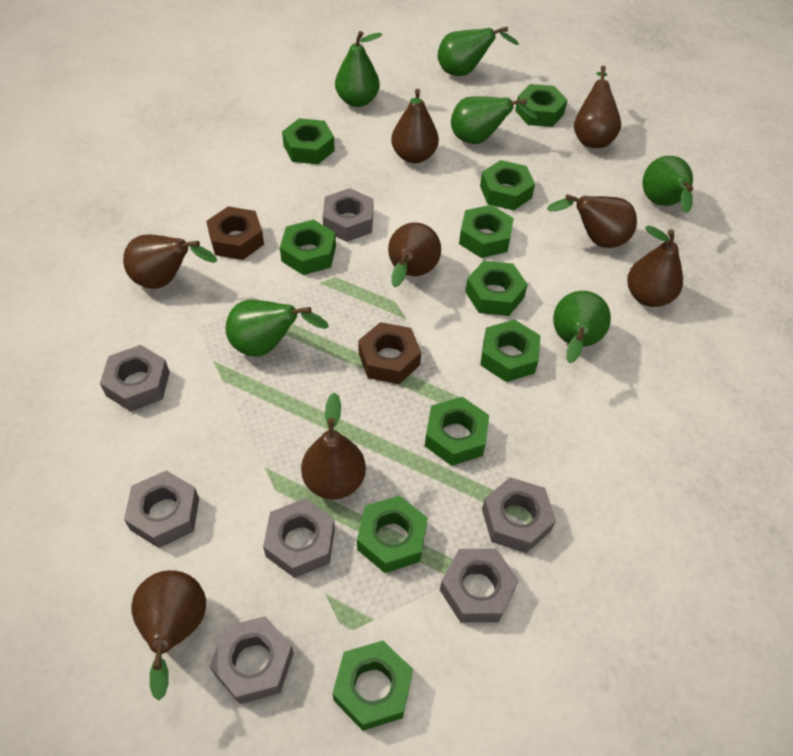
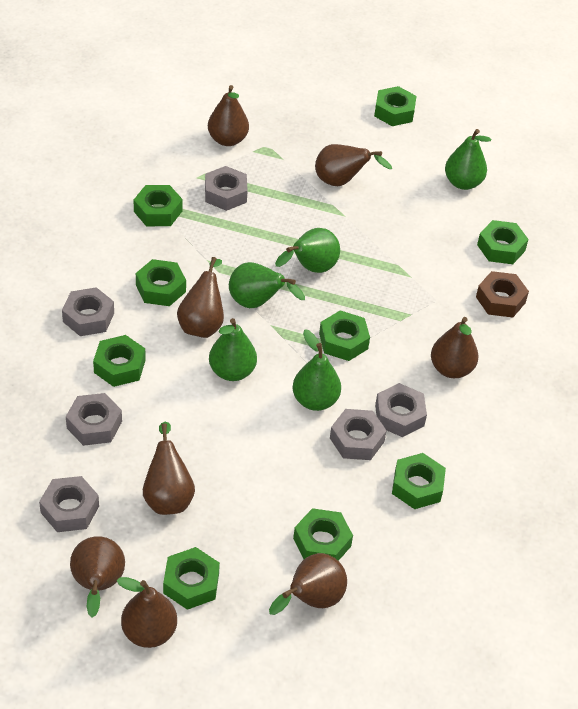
brown nut: 2 -> 1
green nut: 10 -> 9
green pear: 6 -> 5
grey nut: 7 -> 6

